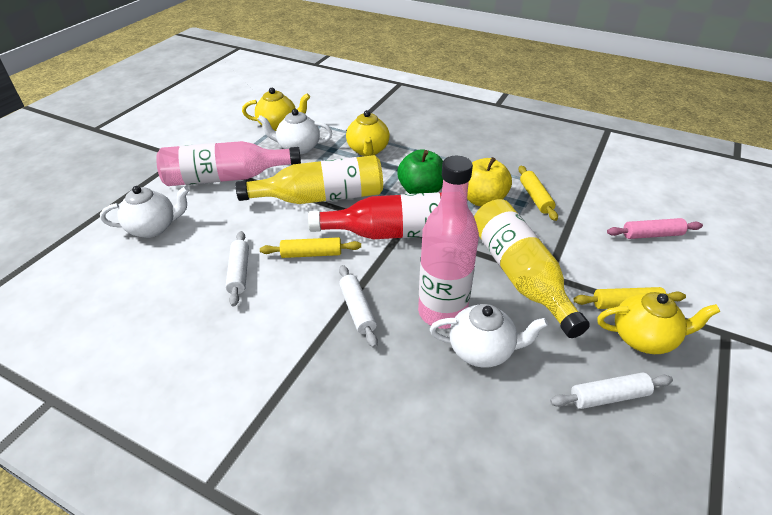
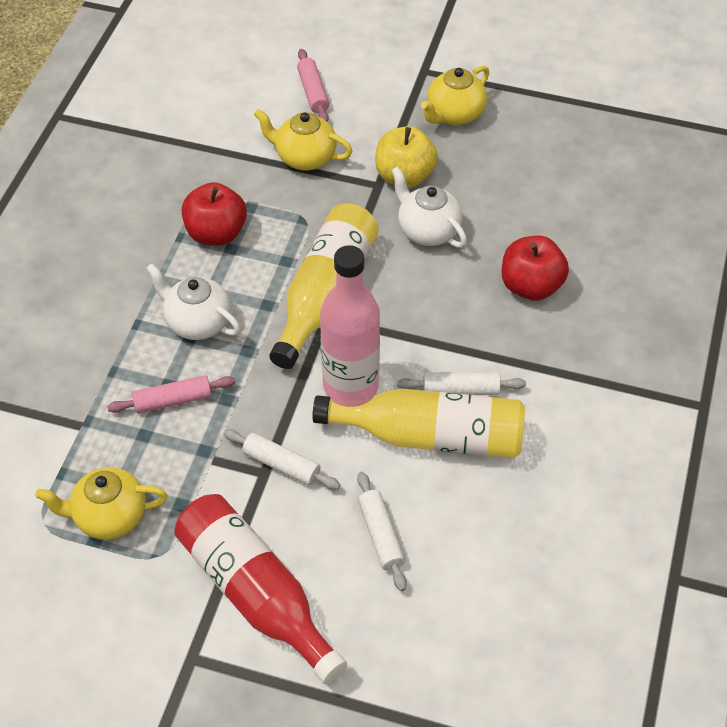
green apple: 1 -> 0
pink bottle: 2 -> 1
pink rolling pin: 1 -> 2
red apple: 0 -> 2
white teapot: 3 -> 2
yellow rolling pin: 3 -> 0

